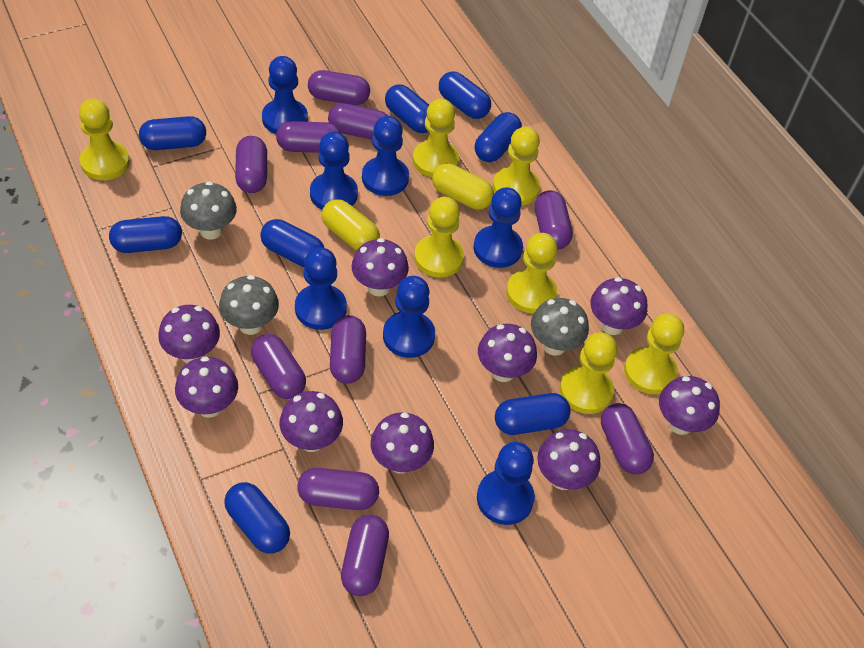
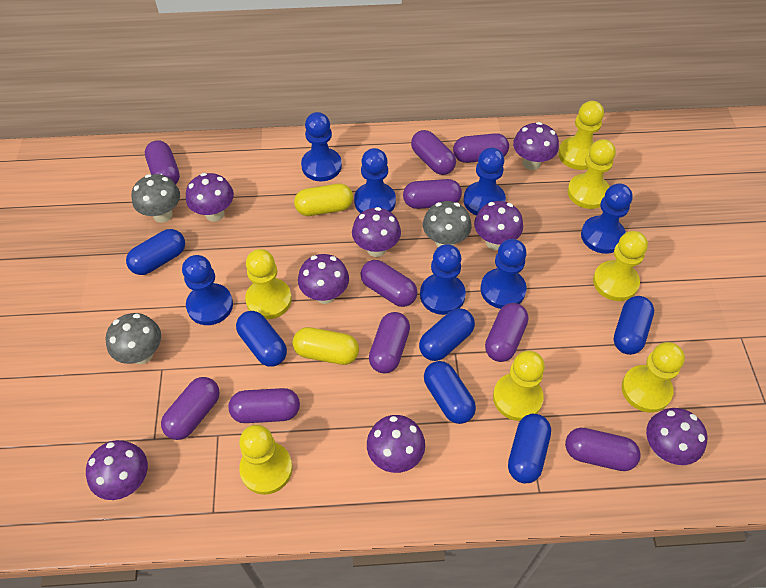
blue capsule: 8 -> 6
purple mushroom: 9 -> 8

